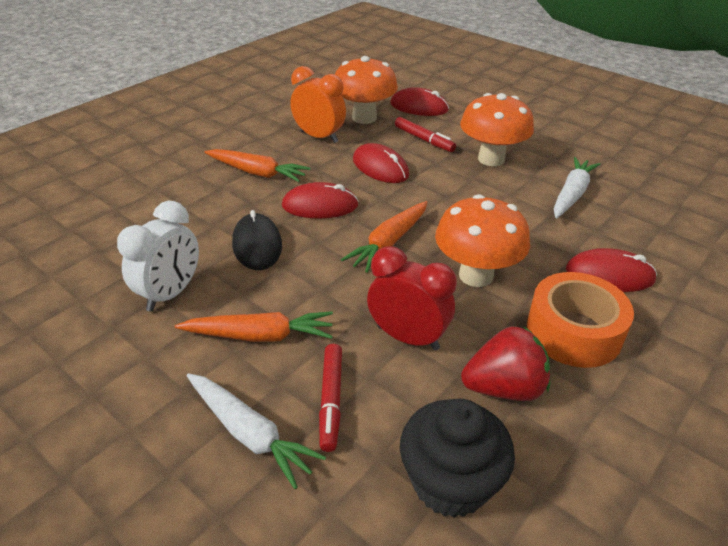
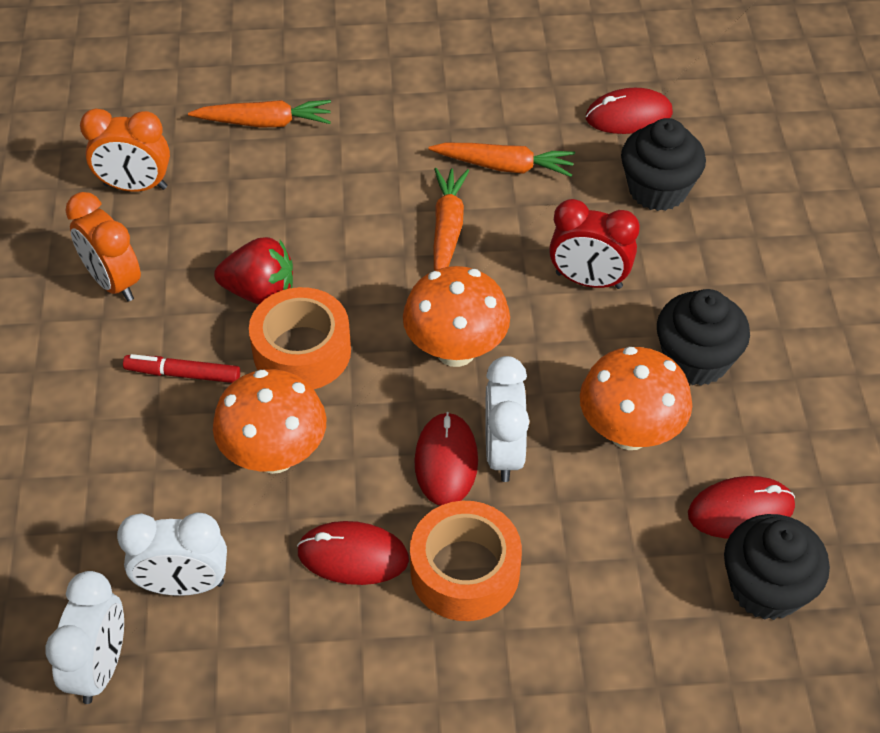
black cupcake: 1 -> 3
black mouse: 1 -> 0
orange clock: 1 -> 2
orange tape: 1 -> 2
red marker: 2 -> 1
white carrot: 2 -> 0
white clock: 1 -> 3

